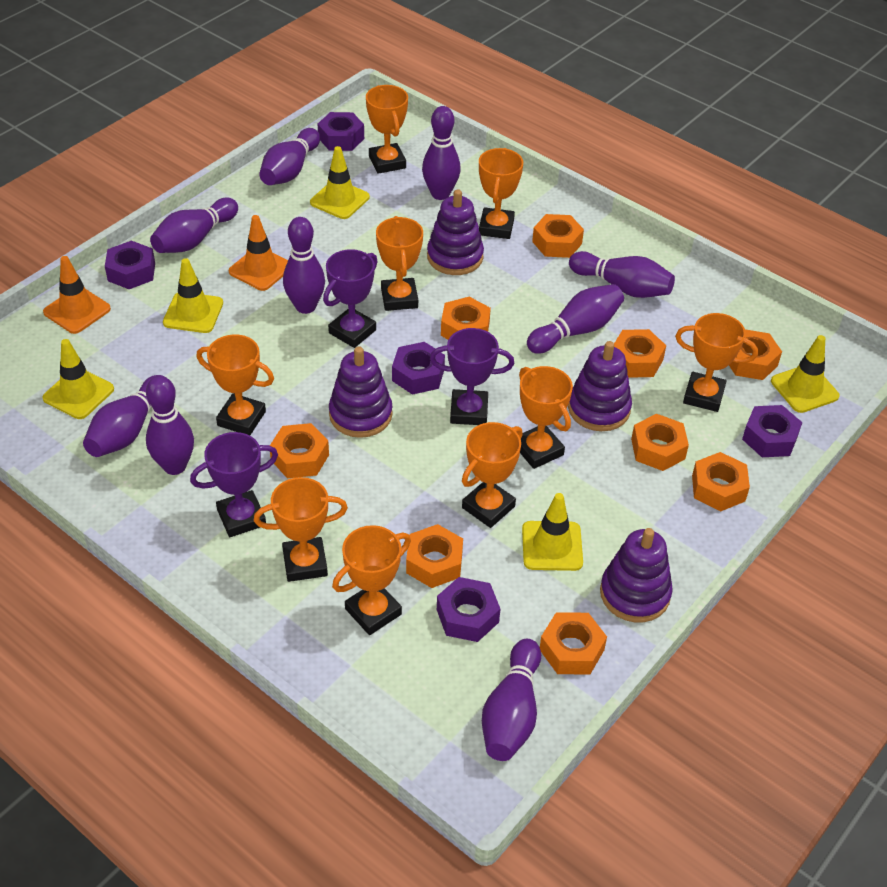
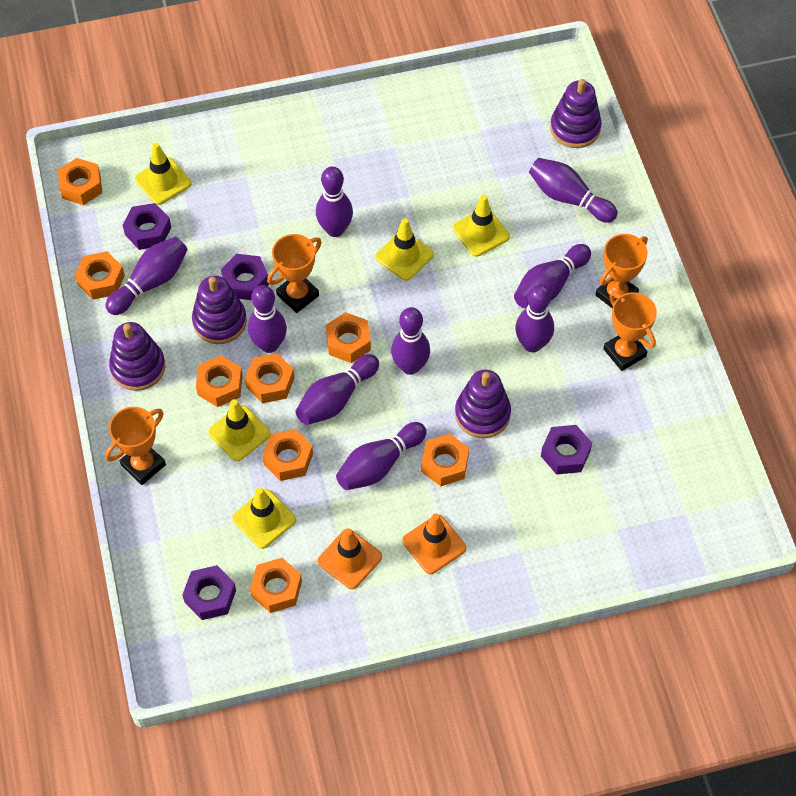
orange nut: 9 -> 8
orange trophy: 9 -> 4
purple nut: 5 -> 4
purple trophy: 3 -> 0

